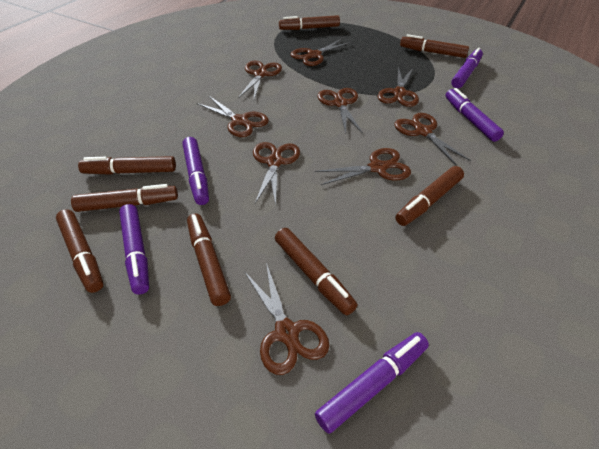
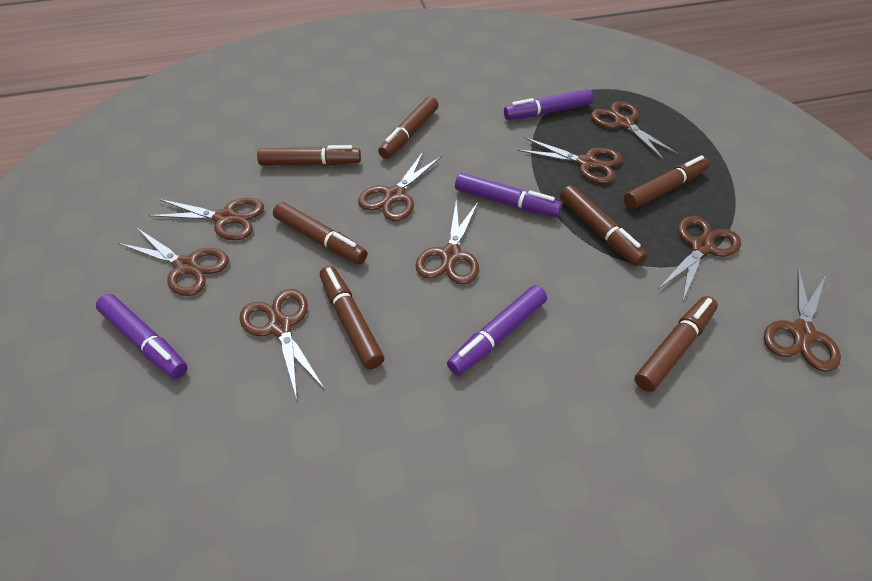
brown marker: 8 -> 7
purple marker: 5 -> 4

